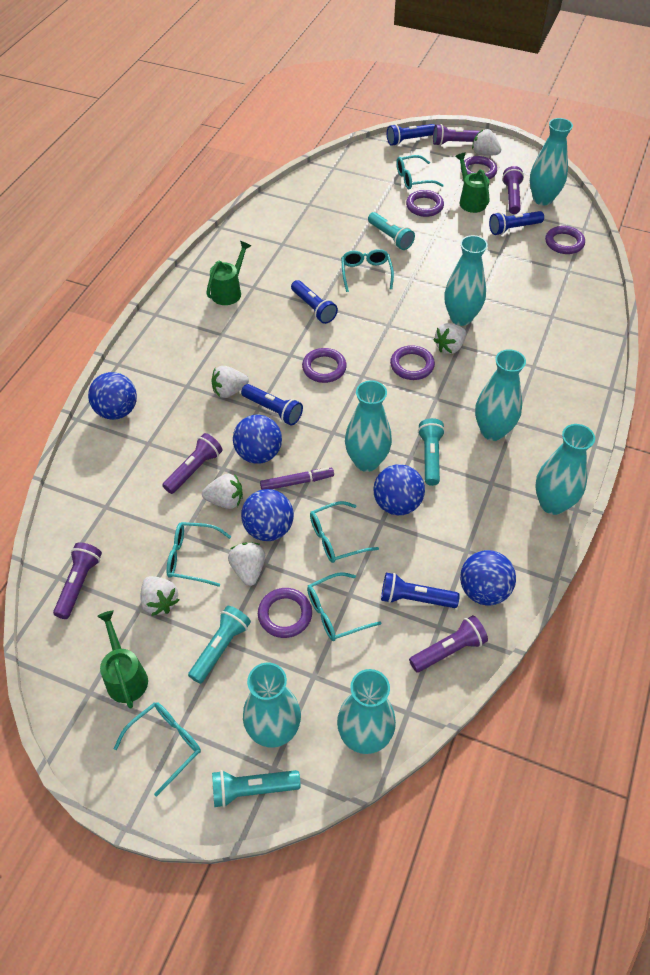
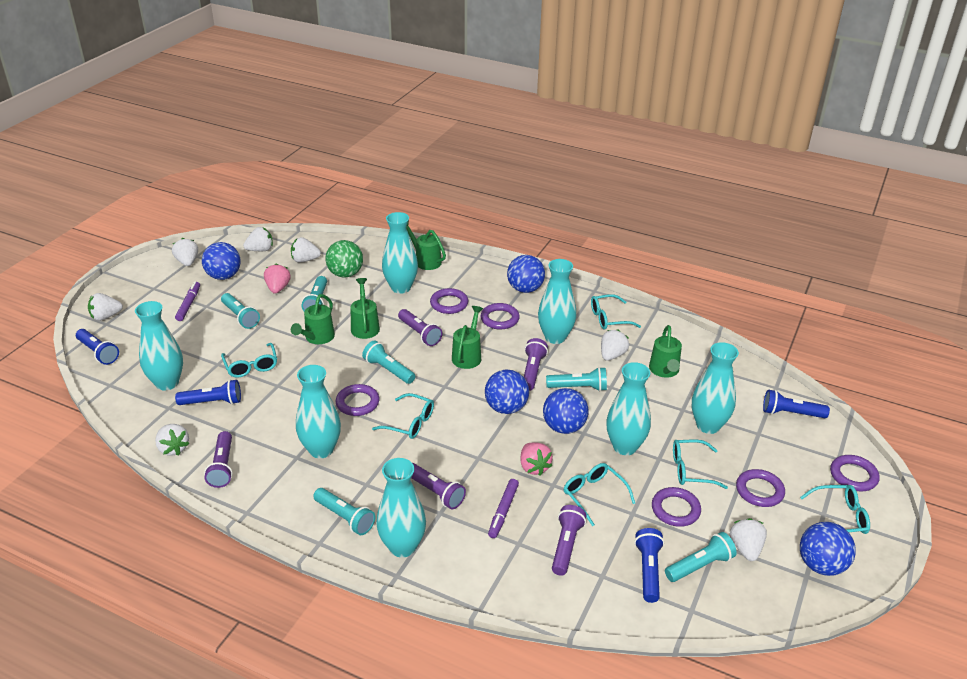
blue flashlight: 5 -> 4
green ball: 0 -> 1
green watering can: 3 -> 5
pink strawberry: 0 -> 2
purple marker: 1 -> 2
turquoise flashlight: 4 -> 6
white strawberry: 6 -> 7

